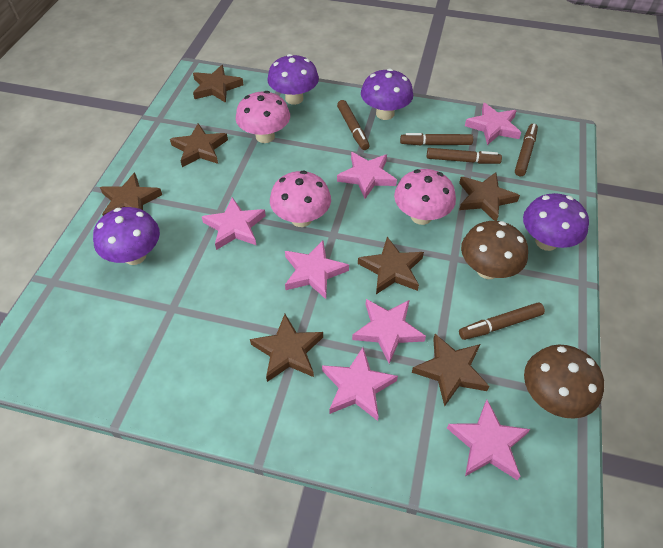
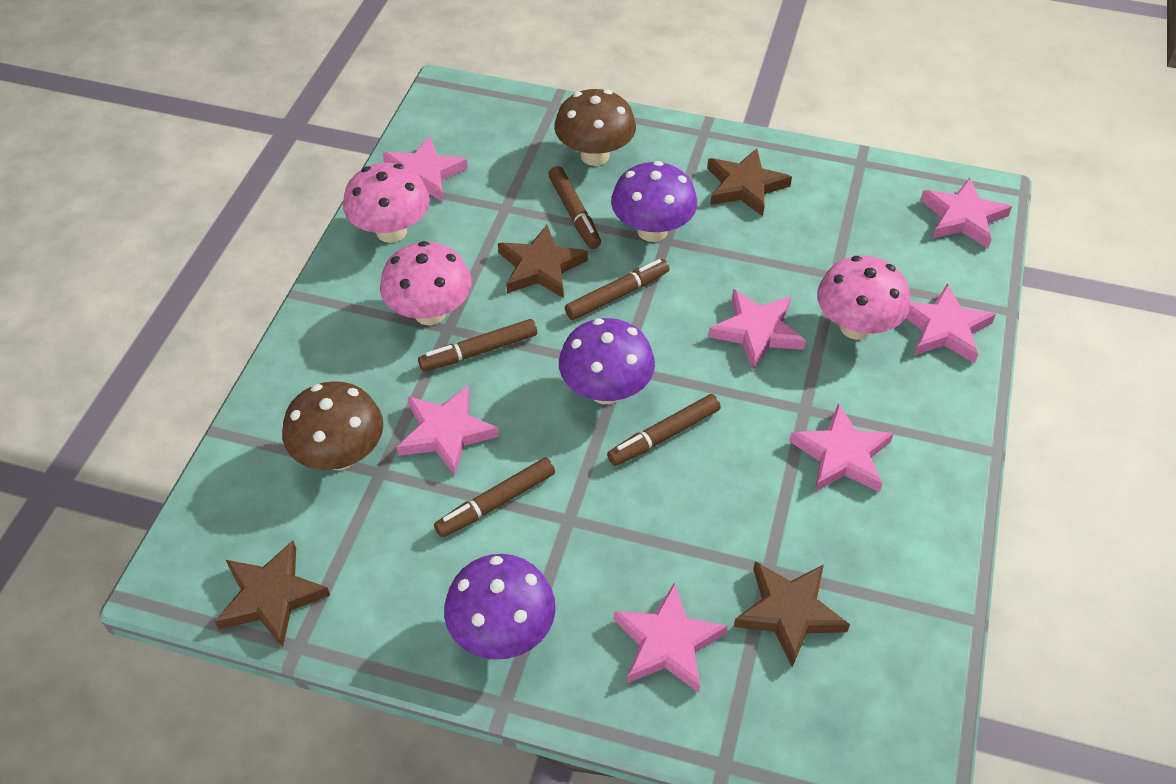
brown star: 7 -> 4
purple mushroom: 4 -> 3

